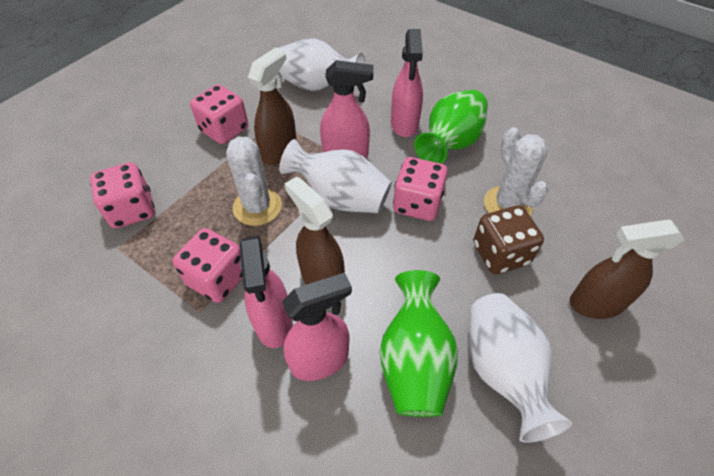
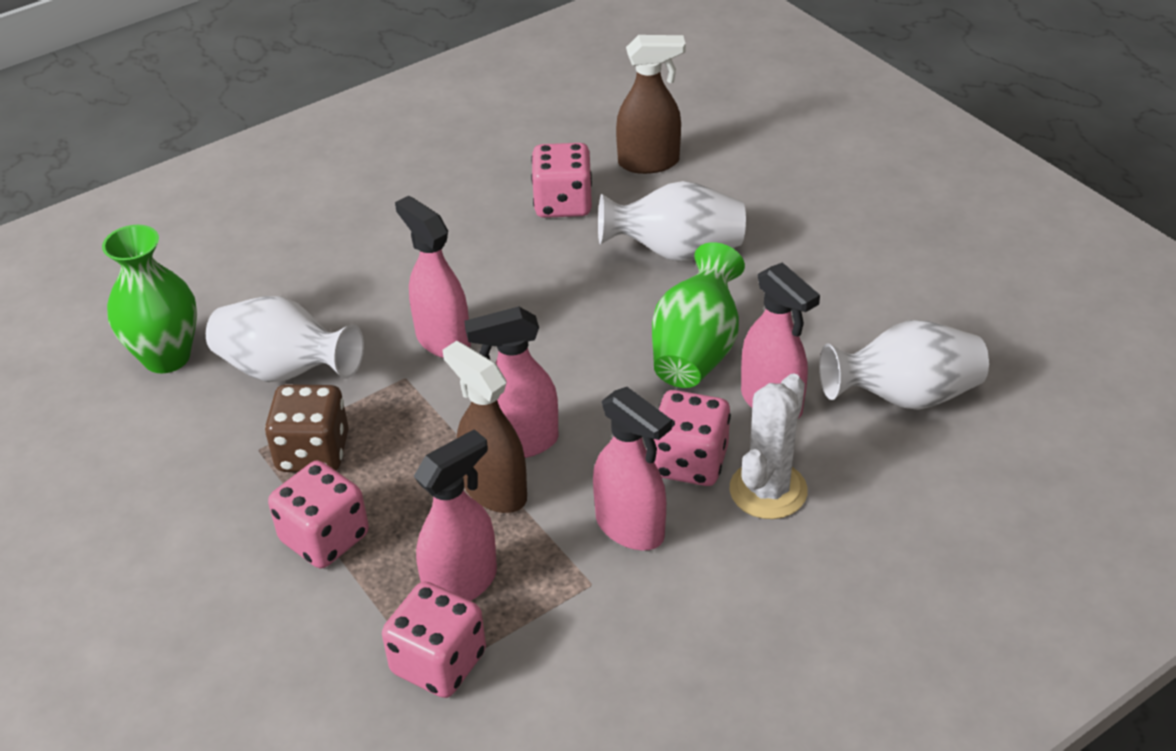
brown spray bottle: 3 -> 2
pink spray bottle: 4 -> 5
white cactus: 2 -> 1

